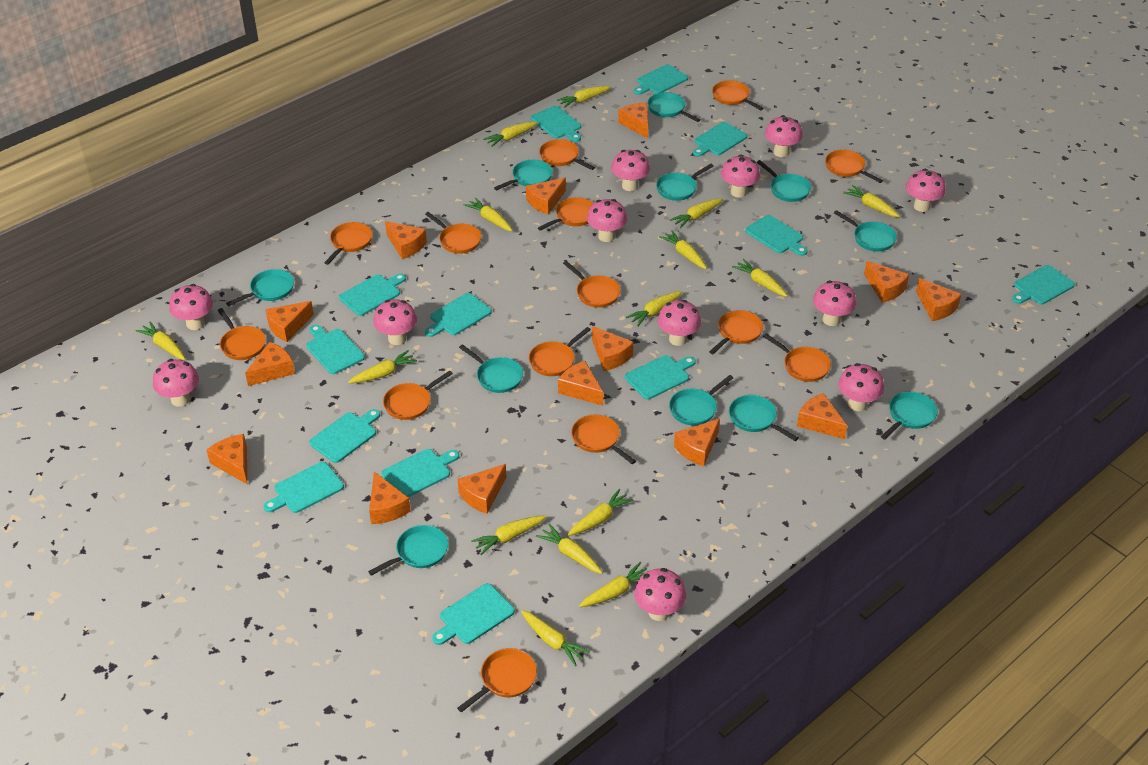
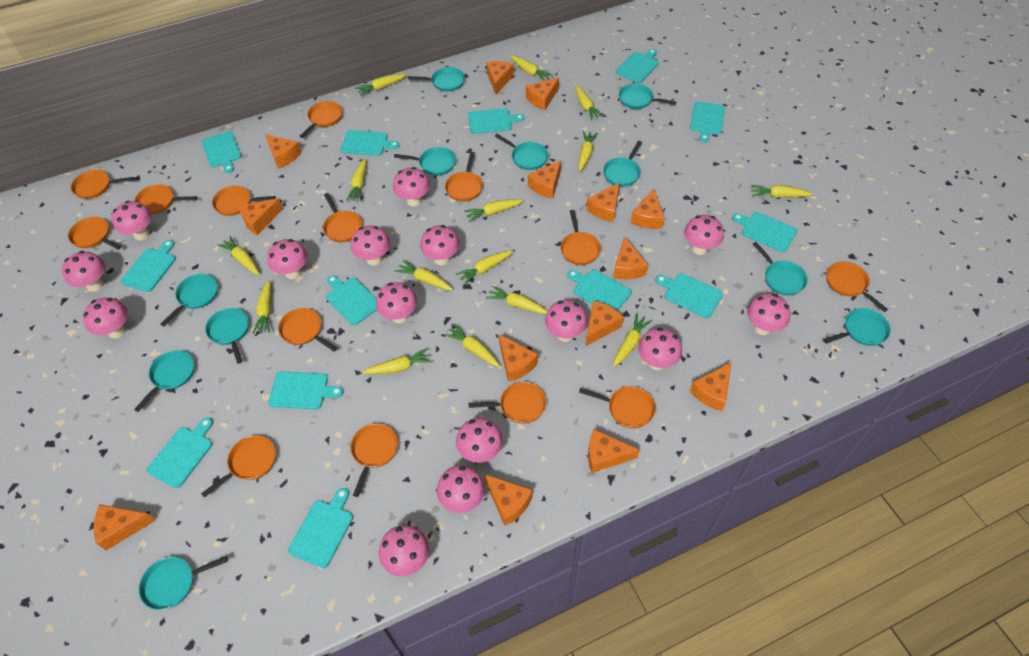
pink mushroom: 12 -> 15

